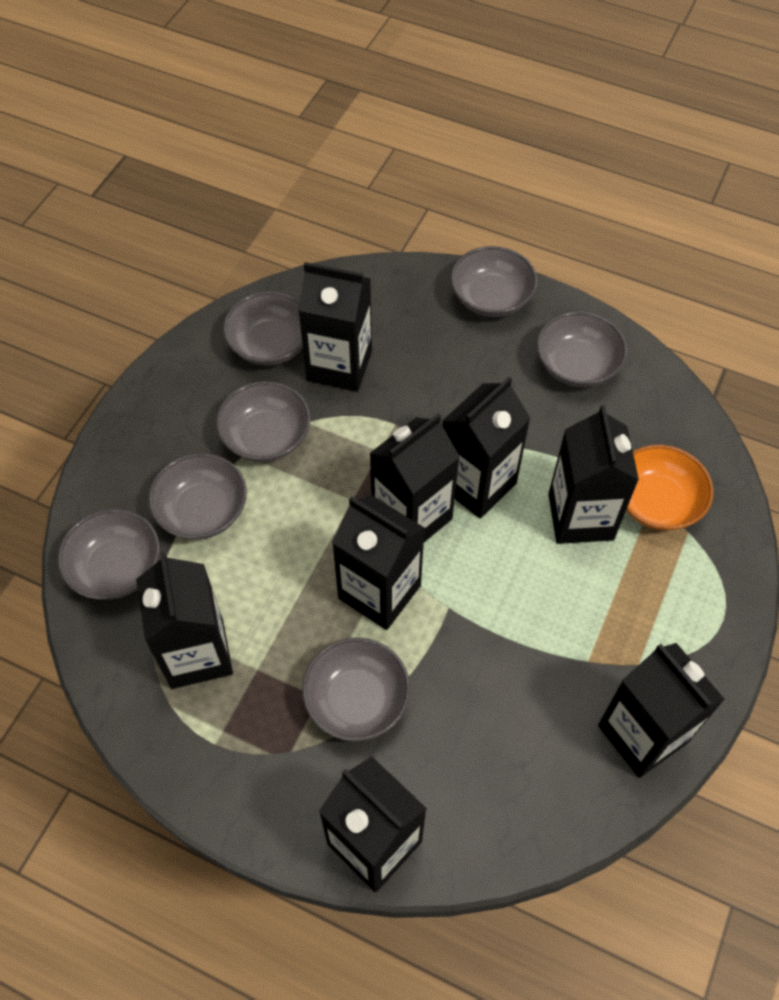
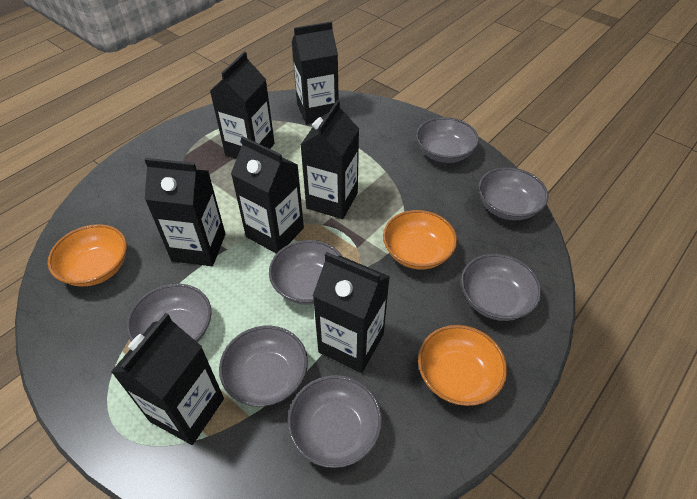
black carton: 8 -> 7
orange bowl: 1 -> 3

